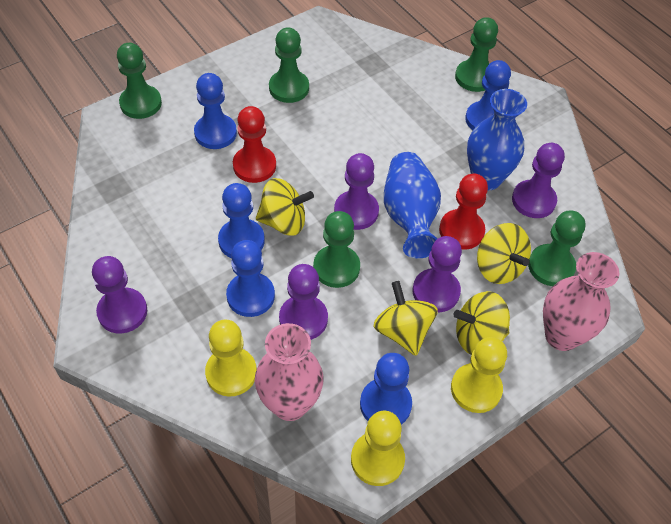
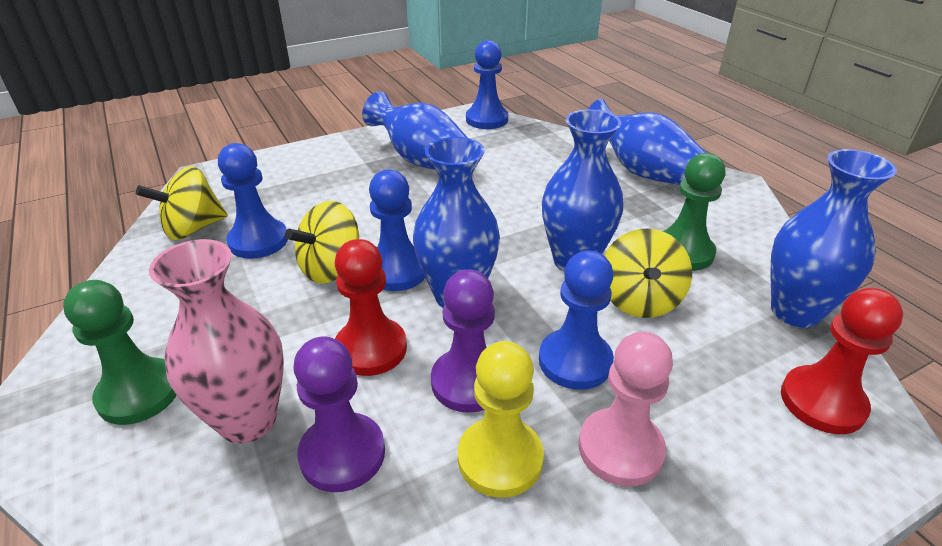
blue pawn: 5 -> 4
blue vase: 2 -> 5
green pawn: 5 -> 2
pink pawn: 0 -> 1
pink vase: 2 -> 1
purple pawn: 5 -> 2
yellow pawn: 3 -> 1
yellow spinning top: 4 -> 3

